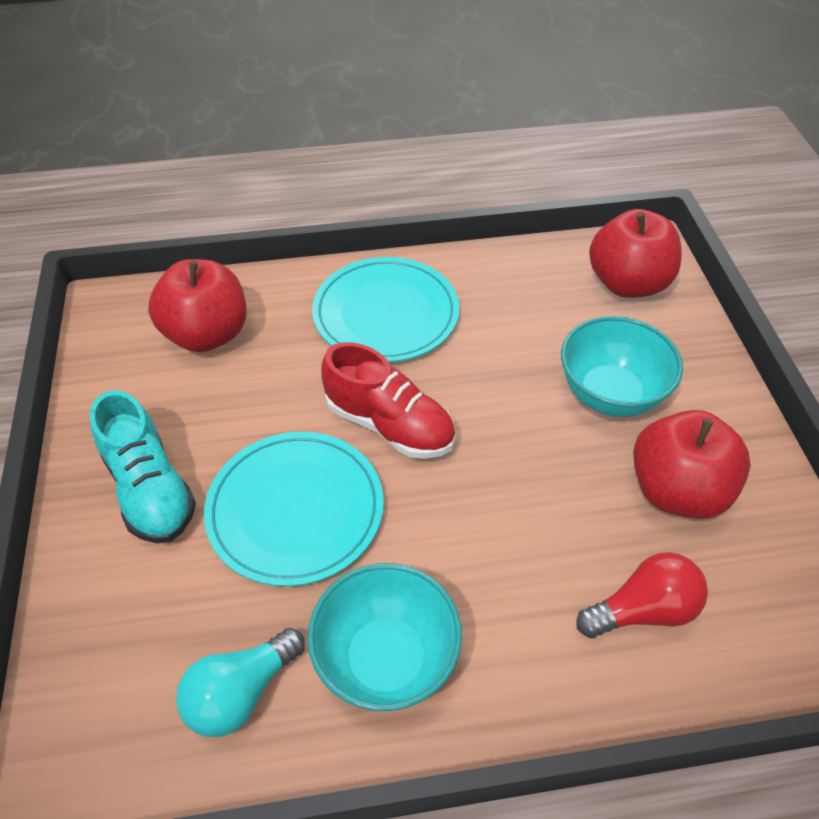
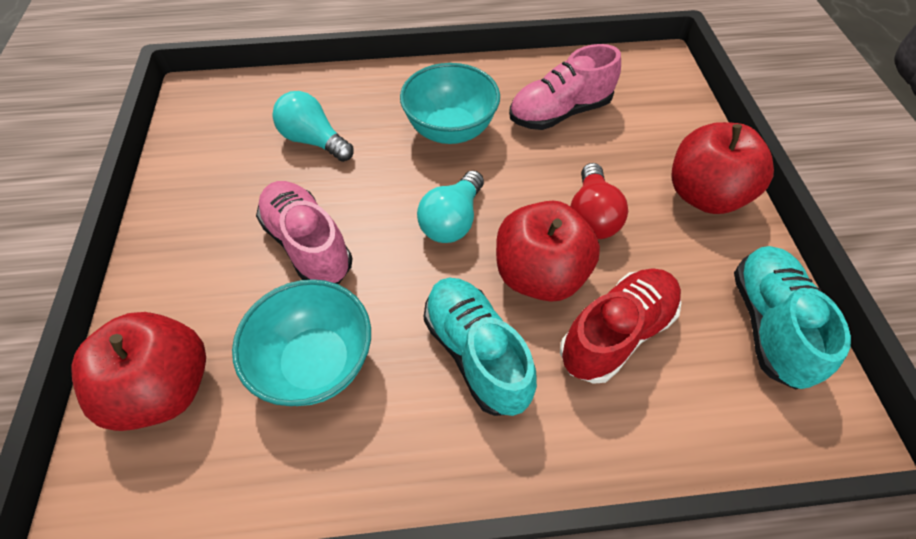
pink shoe: 0 -> 2
turquoise light bulb: 1 -> 2
turquoise plate: 2 -> 0
turquoise shoe: 1 -> 2

